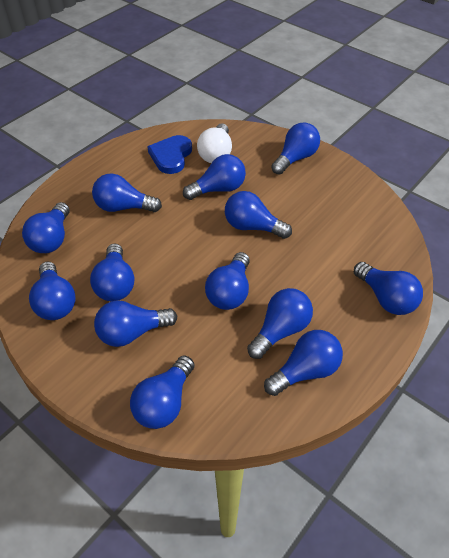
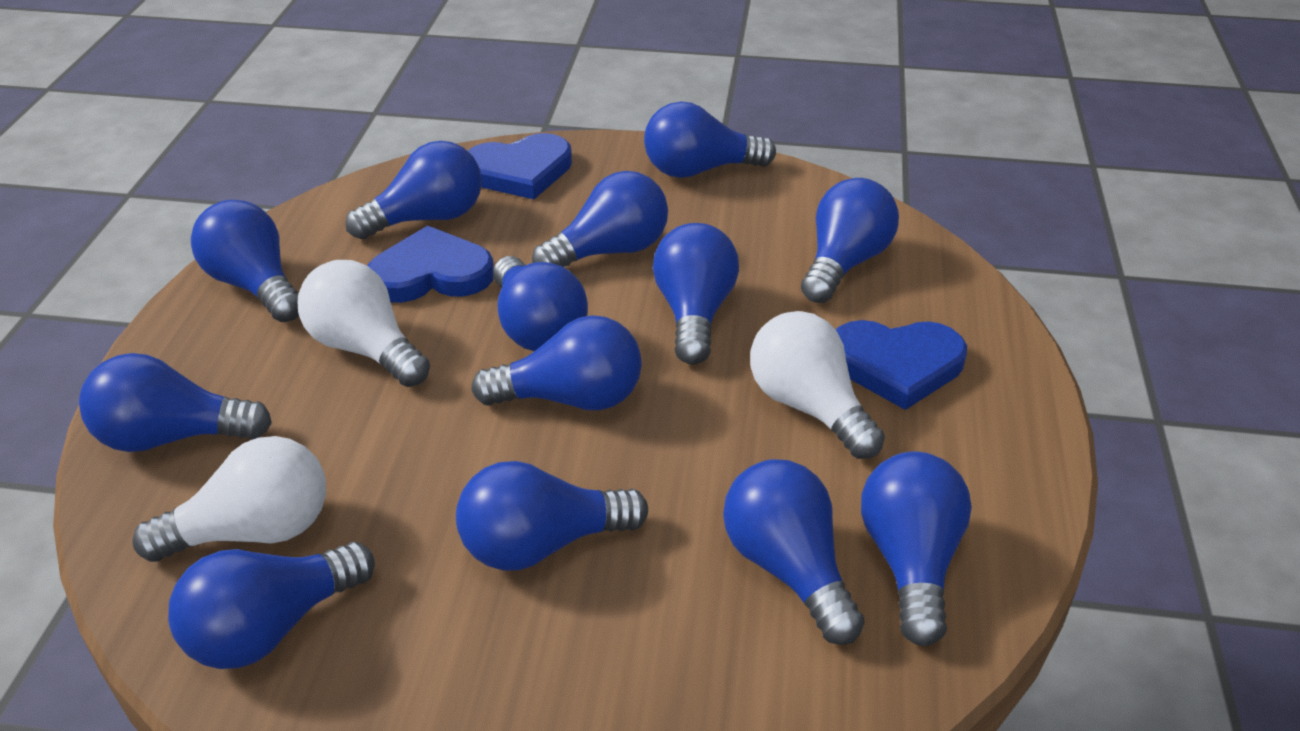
blue heart: 1 -> 3
white light bulb: 1 -> 3

